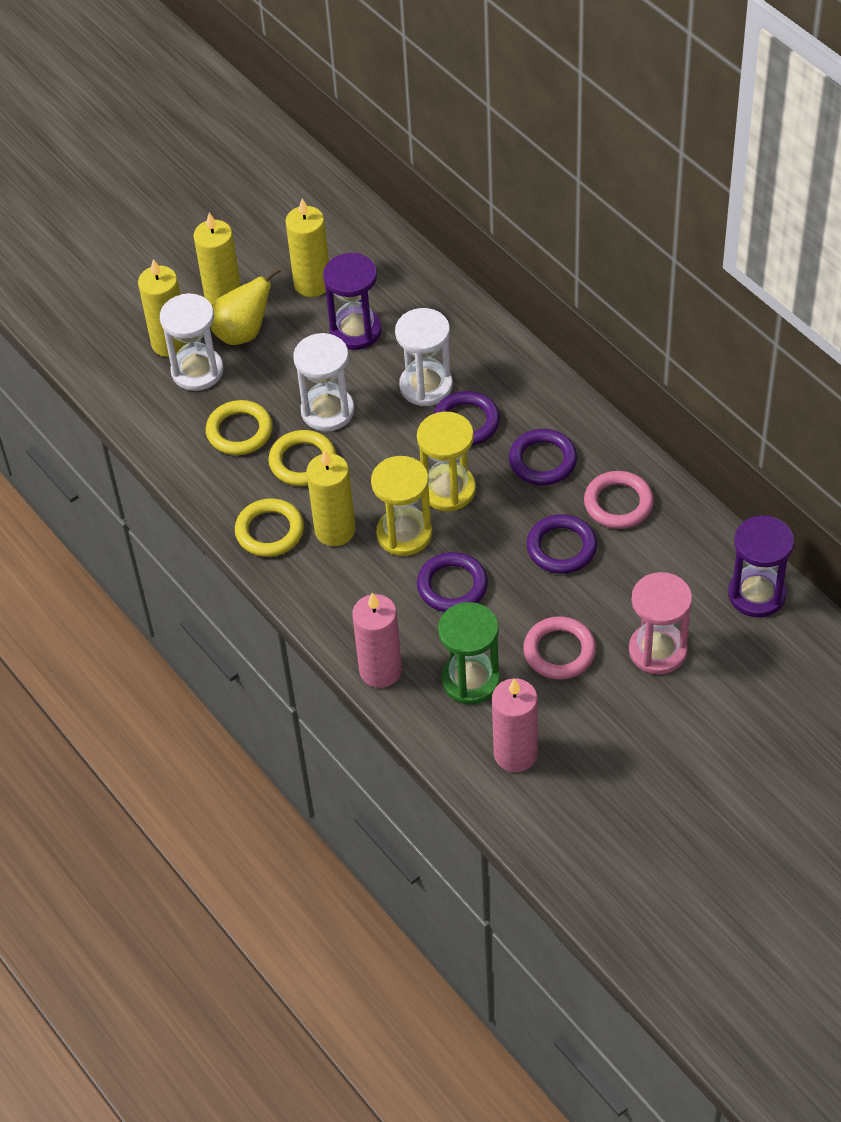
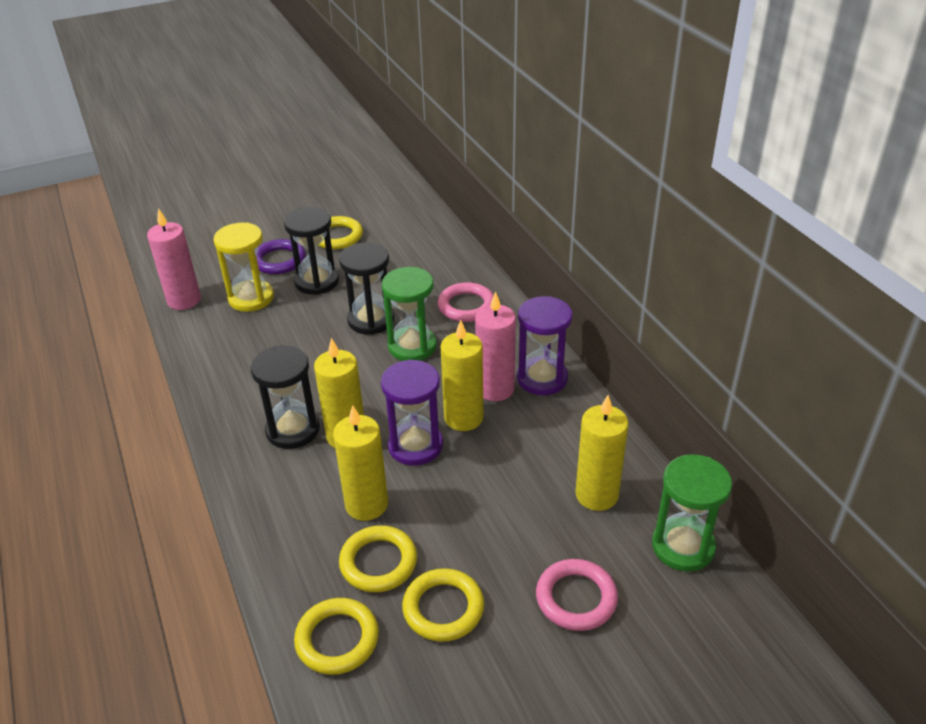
black hourglass: 0 -> 3
green hourglass: 1 -> 2
pink hourglass: 1 -> 0
purple ring: 4 -> 1
white hourglass: 3 -> 0
yellow hourglass: 2 -> 1
yellow pear: 1 -> 0
yellow ring: 3 -> 4

